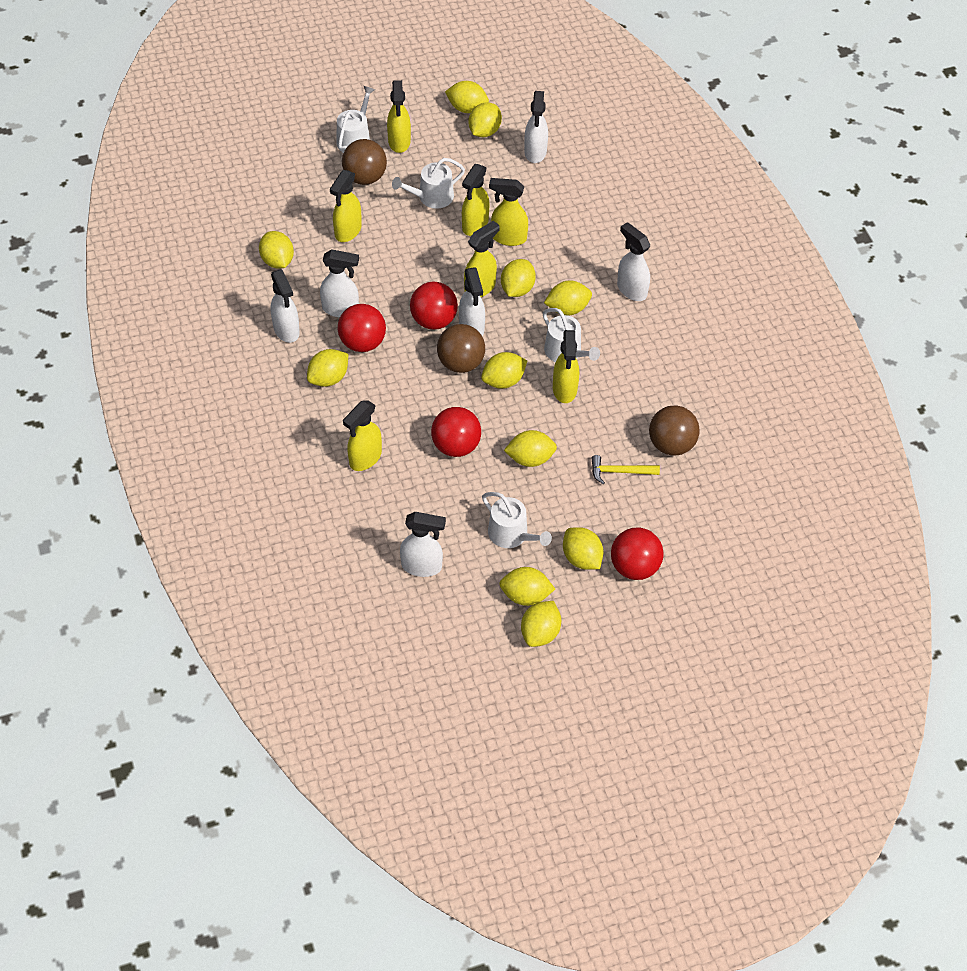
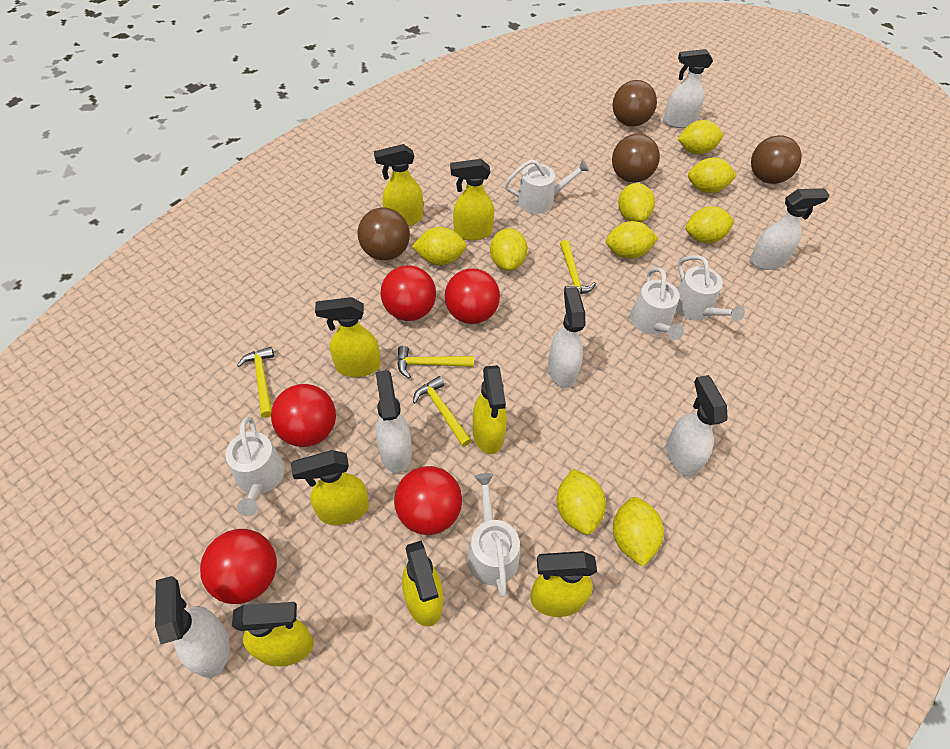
brown ball: 3 -> 4
red ball: 4 -> 5
white watering can: 4 -> 5
yellow hammer: 1 -> 4
yellow lemon: 11 -> 9
yellow spray bottle: 7 -> 8

